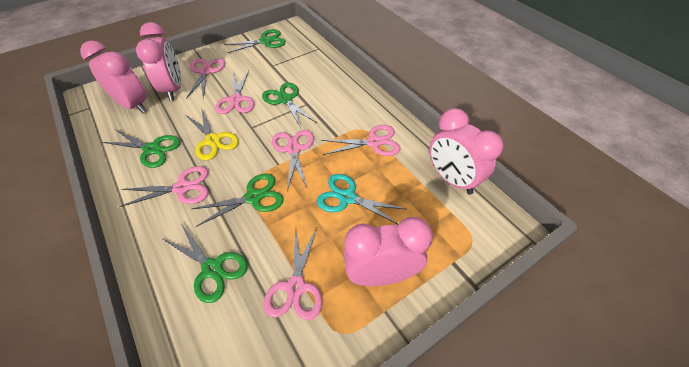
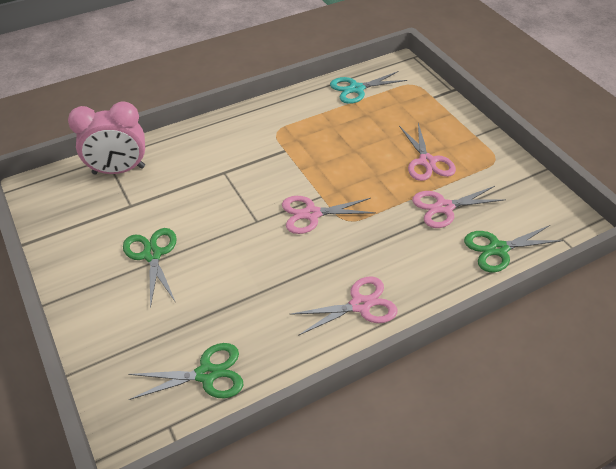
green scissors: 5 -> 3
pink clock: 4 -> 1
pink scissors: 6 -> 4
yellow scissors: 1 -> 0

